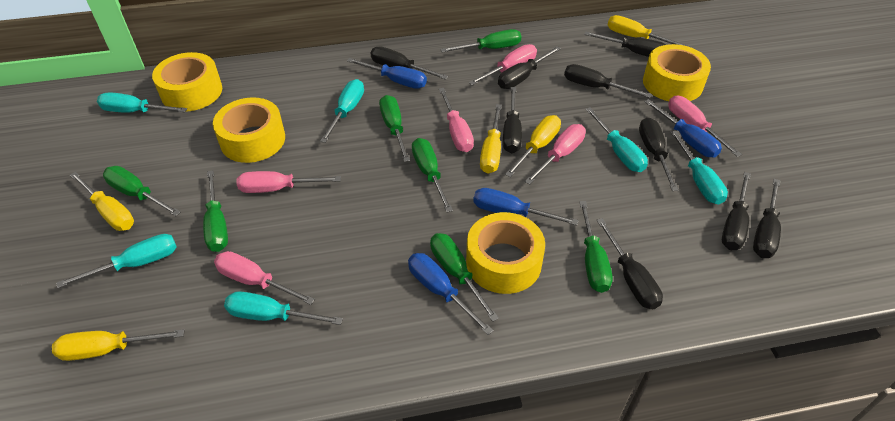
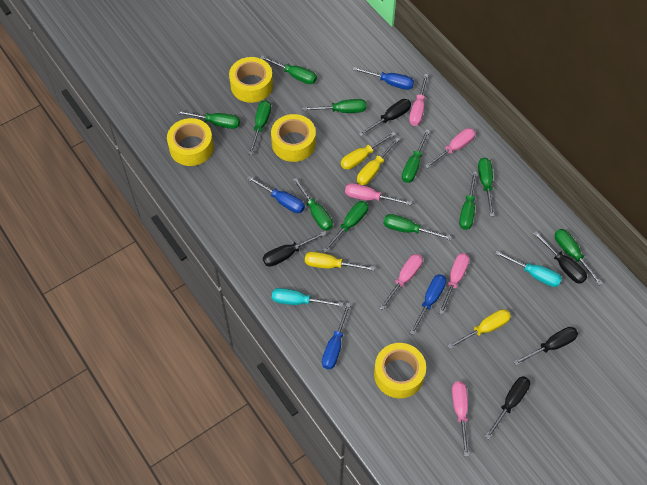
black screwdriver: 9 -> 5
green screwdriver: 7 -> 11
turquoise screwdriver: 6 -> 2
yellow screwdriver: 5 -> 4

